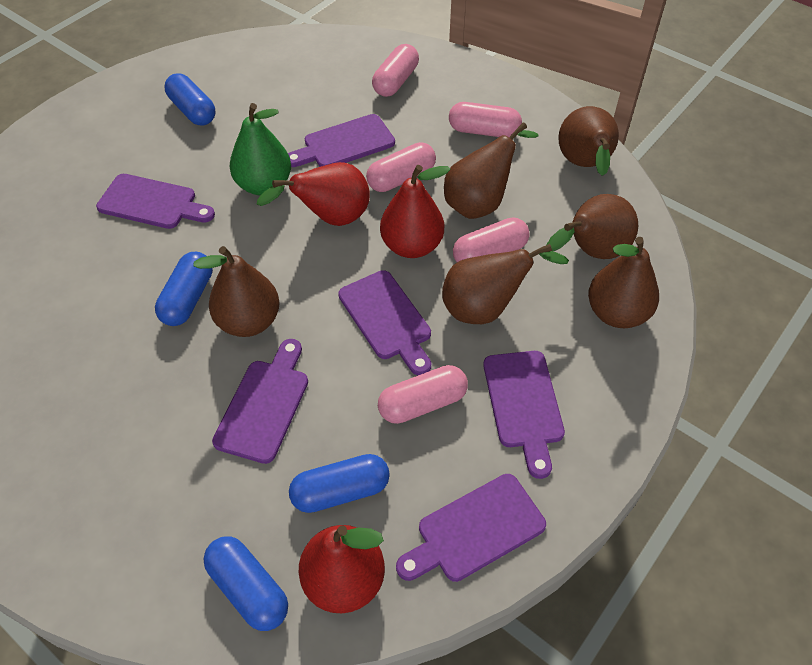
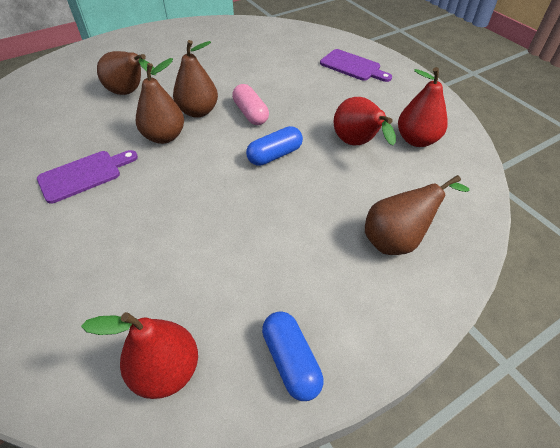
blue capsule: 4 -> 2
brown pear: 6 -> 4
green pear: 1 -> 0
pink capsule: 5 -> 1
purple cutting board: 6 -> 2

